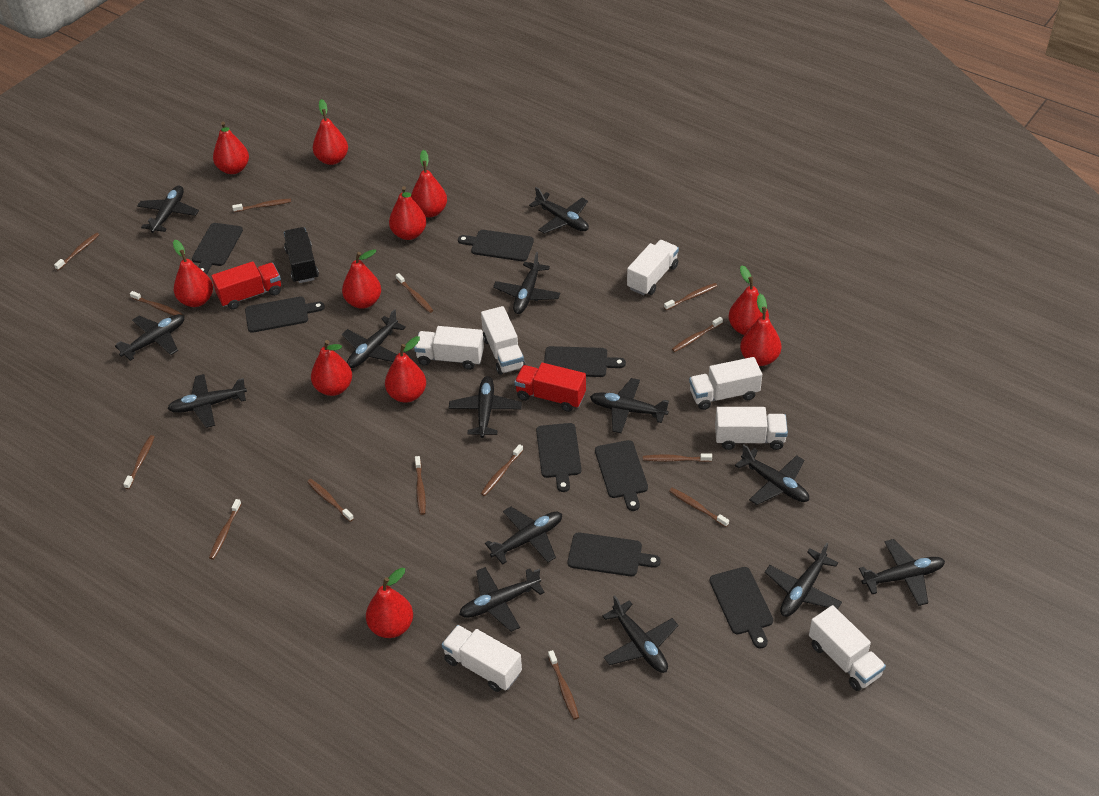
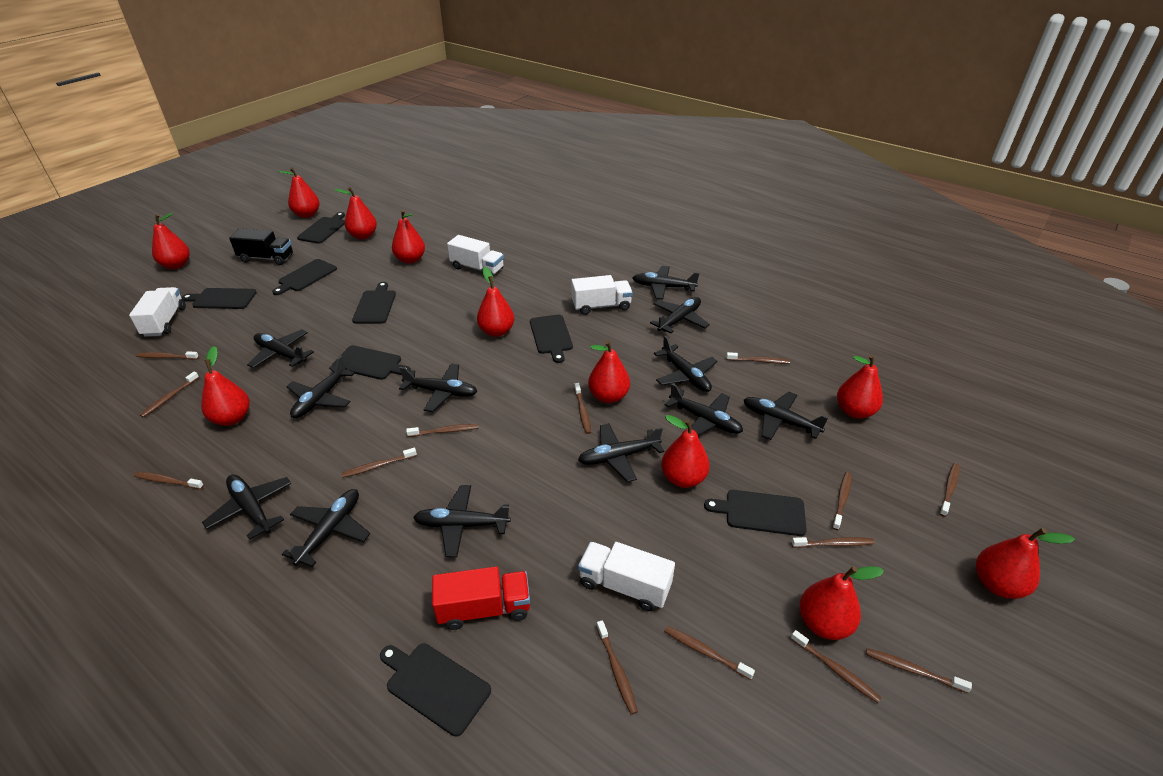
black plane: 14 -> 12
red truck: 2 -> 1
white truck: 7 -> 4

